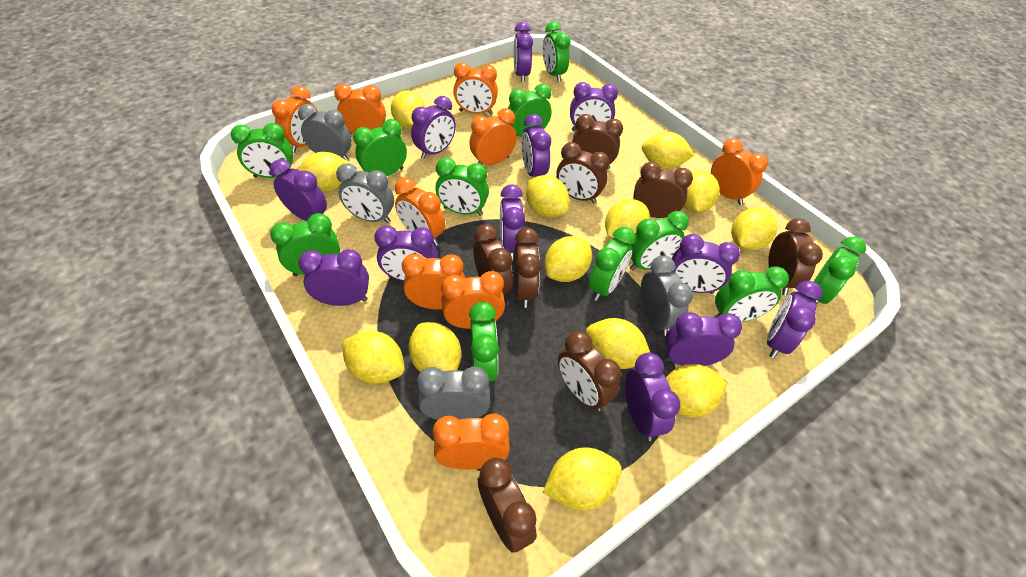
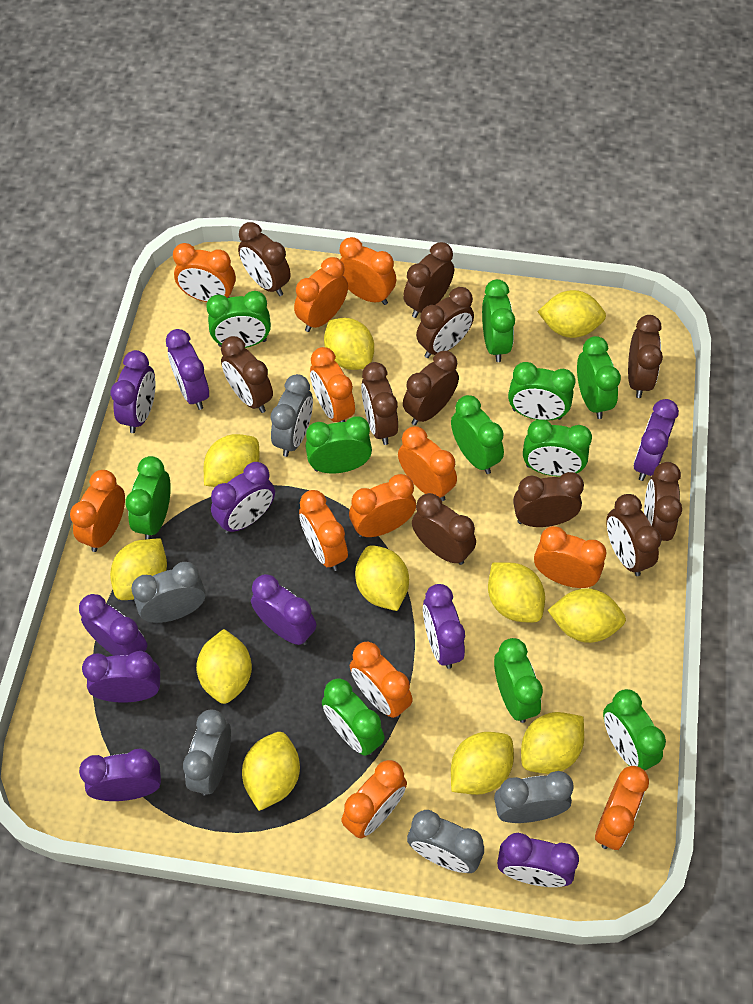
brown clock: 8 -> 11
grey clock: 4 -> 5
orange clock: 9 -> 12
purple clock: 12 -> 10
yellow lemon: 13 -> 11

